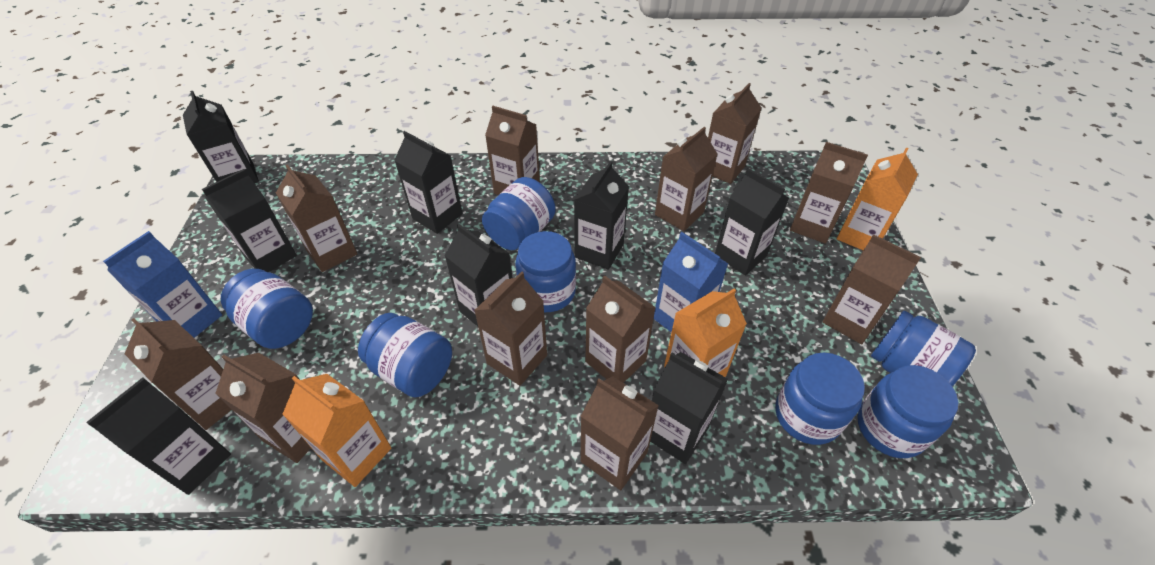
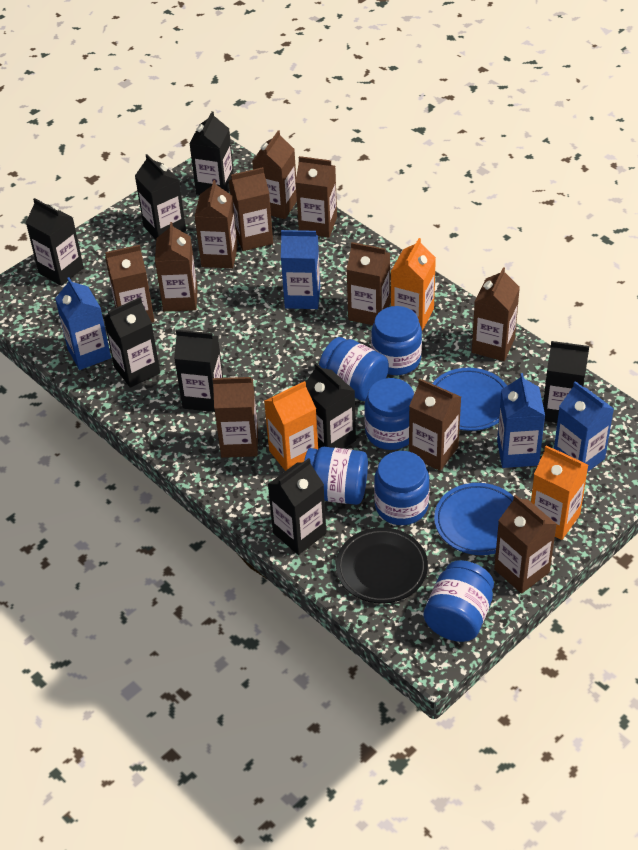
black plate: 0 -> 1
blue carton: 2 -> 4
blue jar: 7 -> 6
blue plate: 0 -> 2

